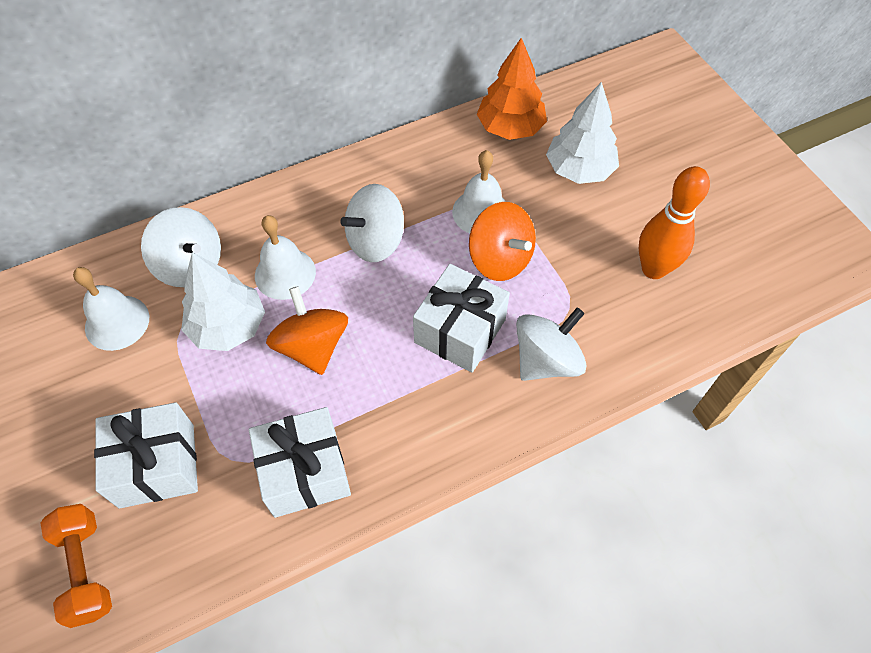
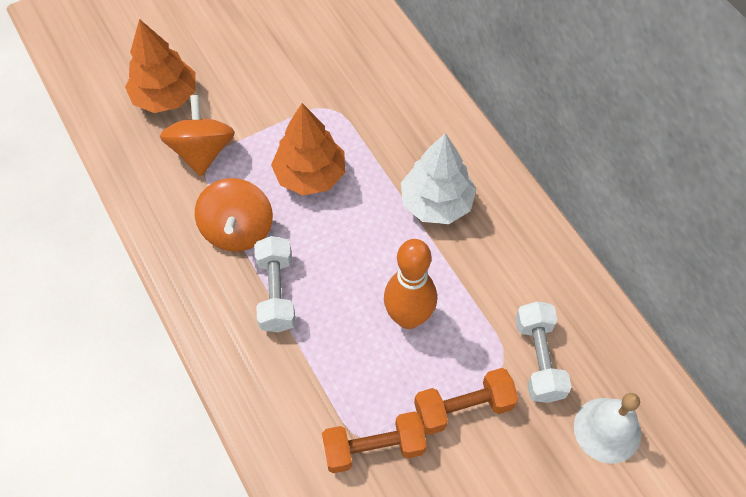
orange dumbbell: 1 -> 2
orange tree: 1 -> 2
white bell: 3 -> 1
white dumbbell: 0 -> 2
white gift: 3 -> 0
white spinning top: 3 -> 0
white tree: 2 -> 1

